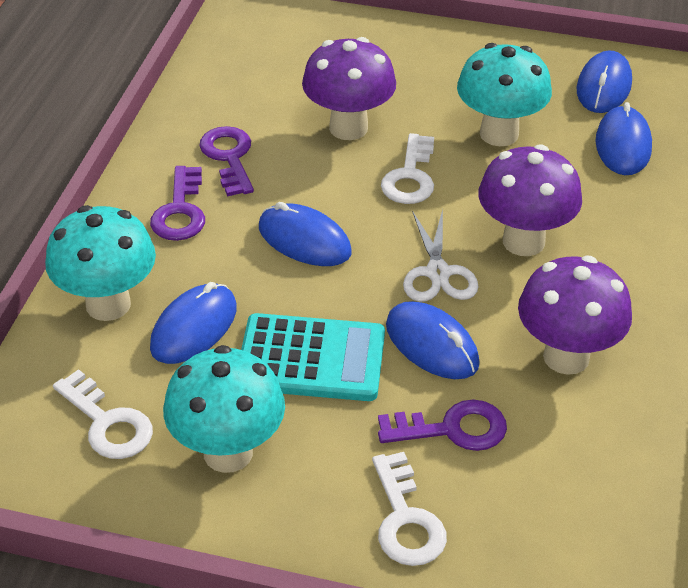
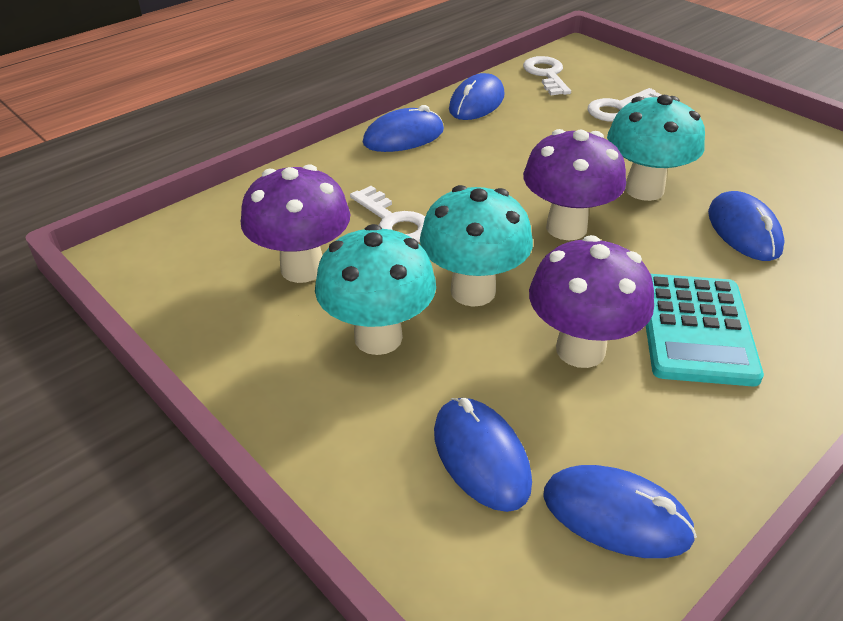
purple key: 3 -> 0
white scissors: 1 -> 0

